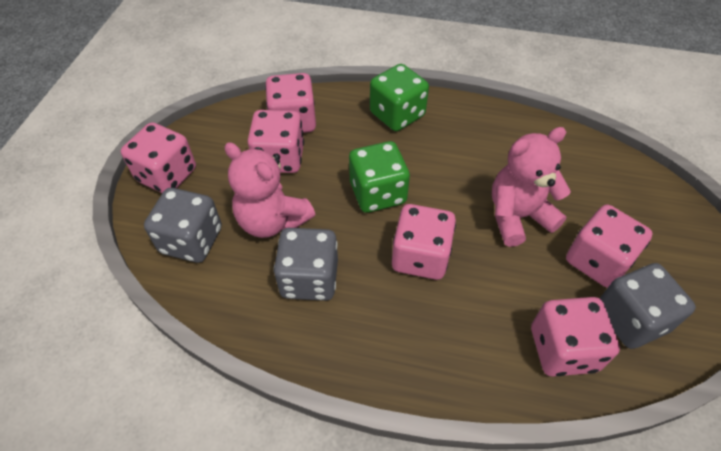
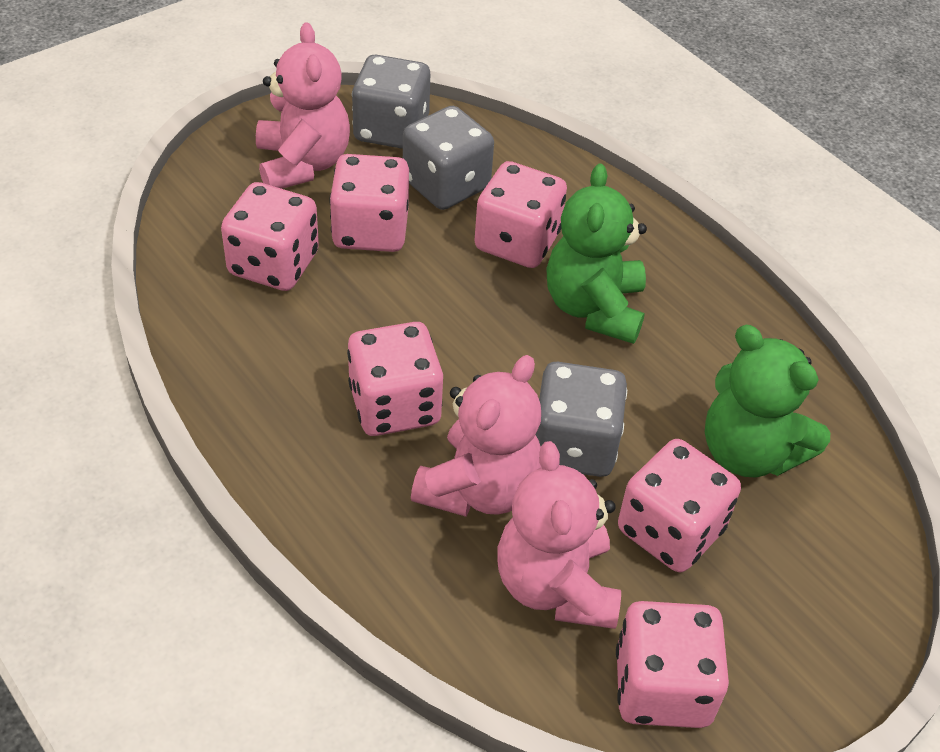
green dice: 2 -> 0
green teddy bear: 0 -> 2
pink teddy bear: 2 -> 3

